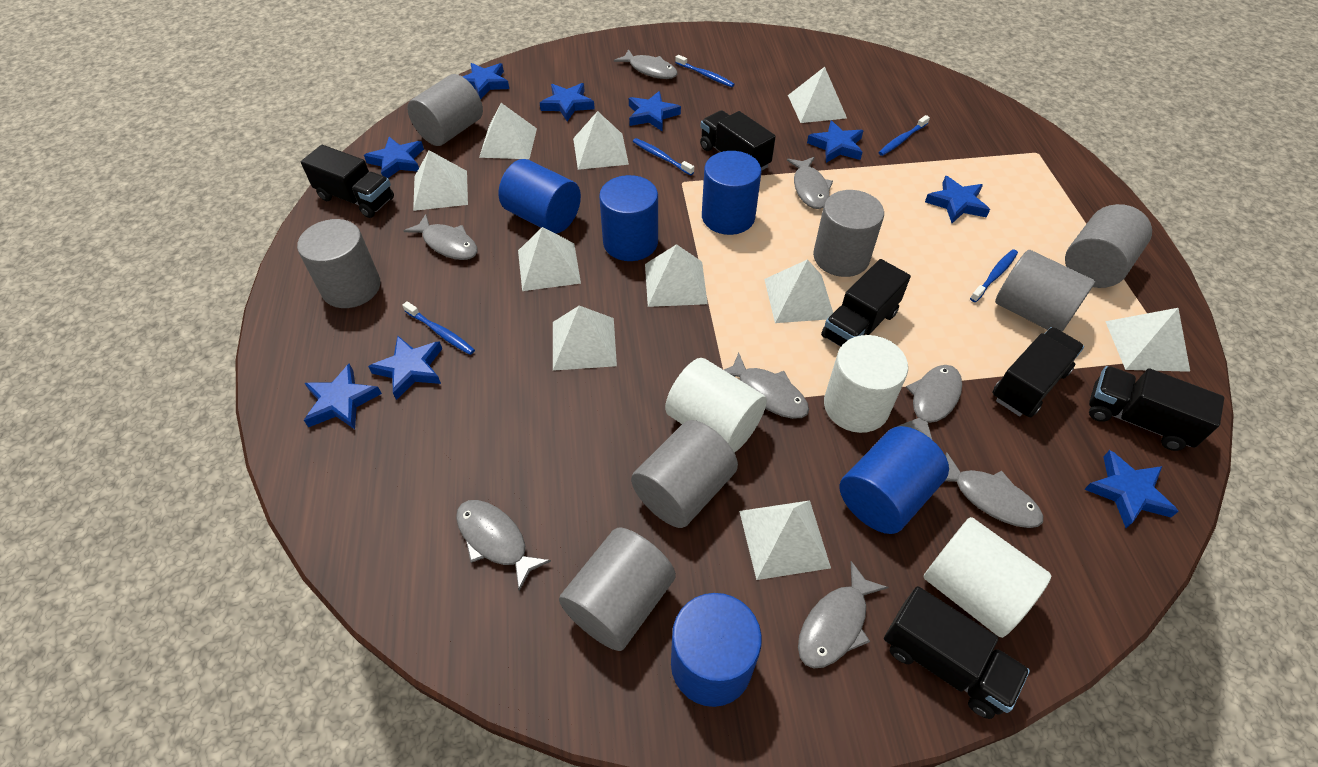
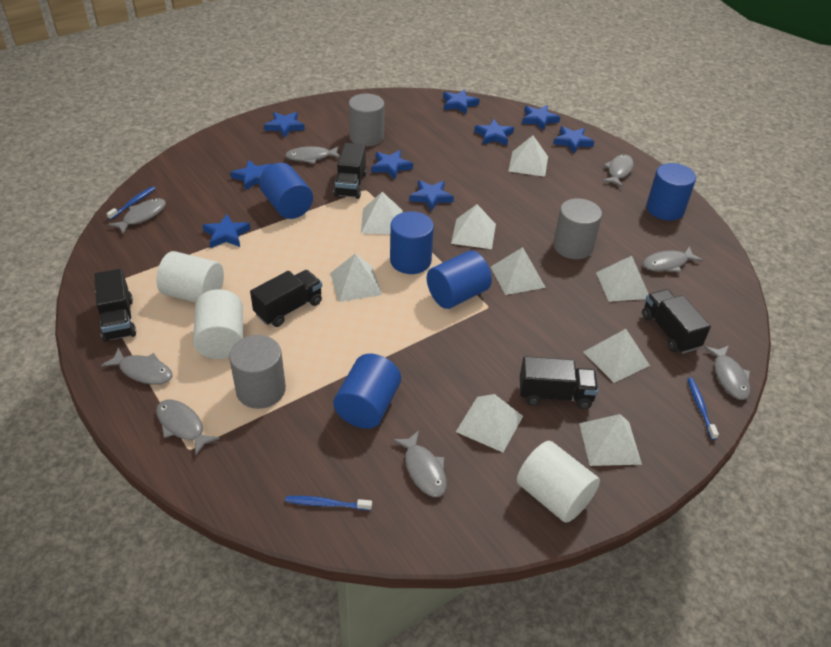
black truck: 6 -> 5
blue toothbrush: 5 -> 3
grey cylinder: 7 -> 3
white pyramid: 10 -> 9

